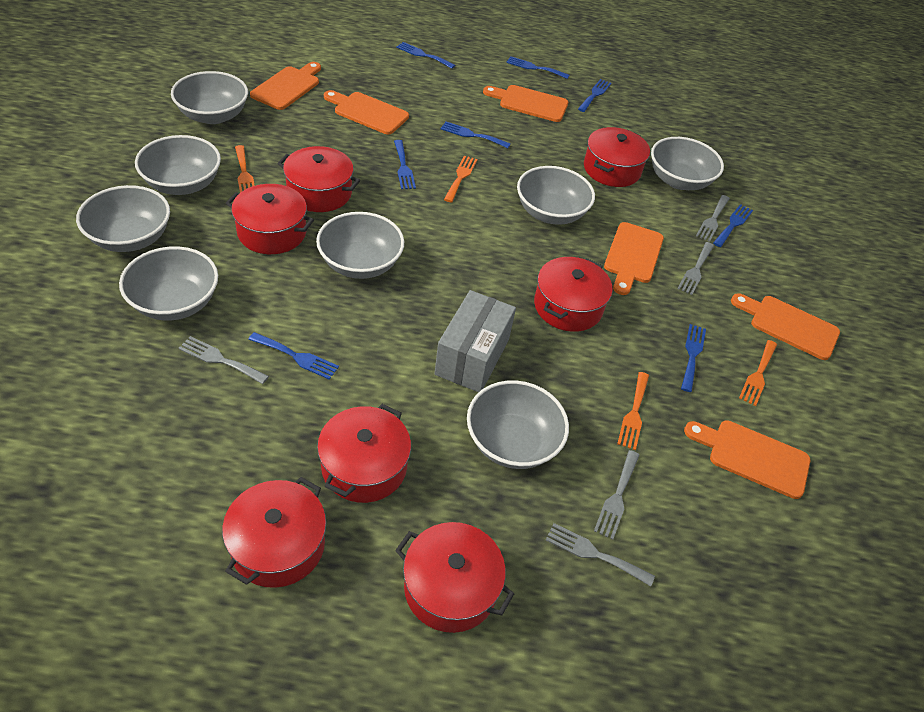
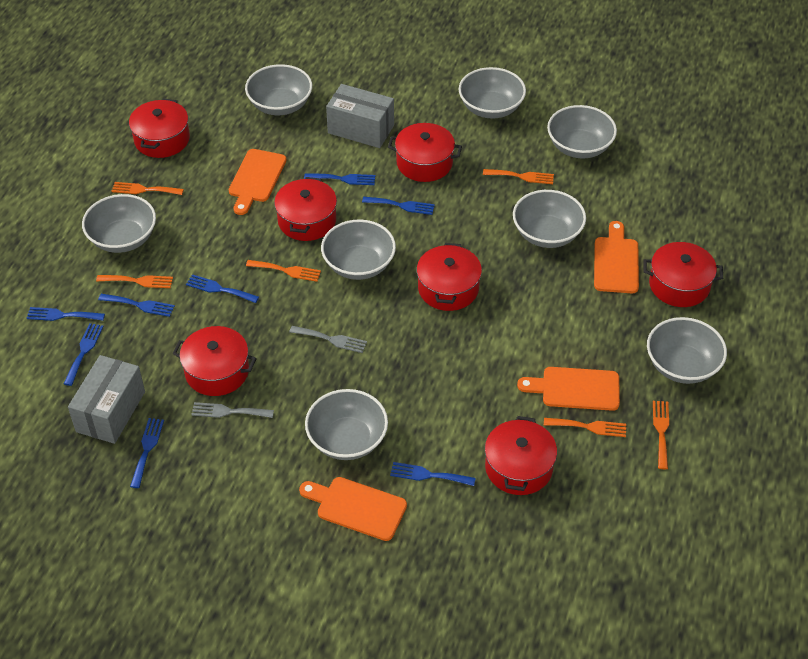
grey box: 1 -> 2
grey fork: 5 -> 2
orange cutting board: 6 -> 4
orange fork: 4 -> 6

